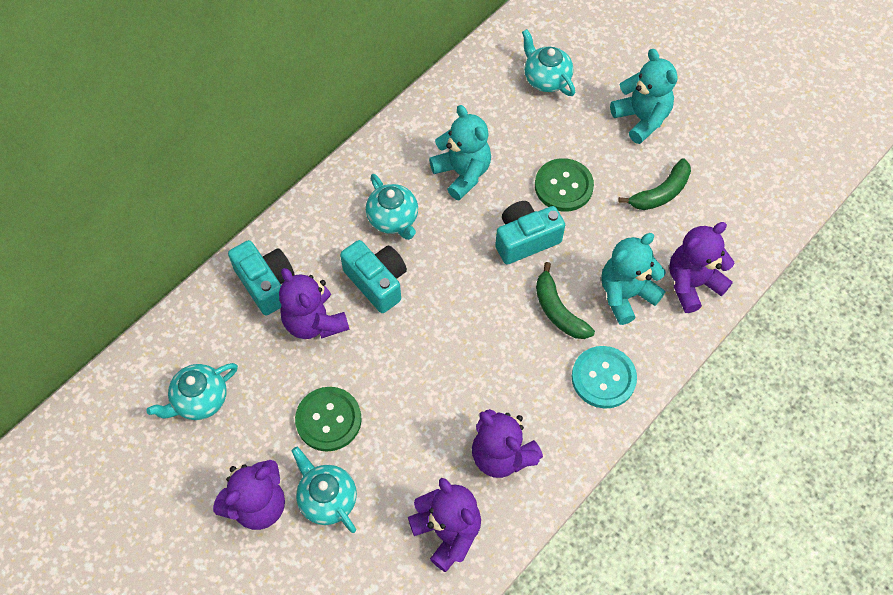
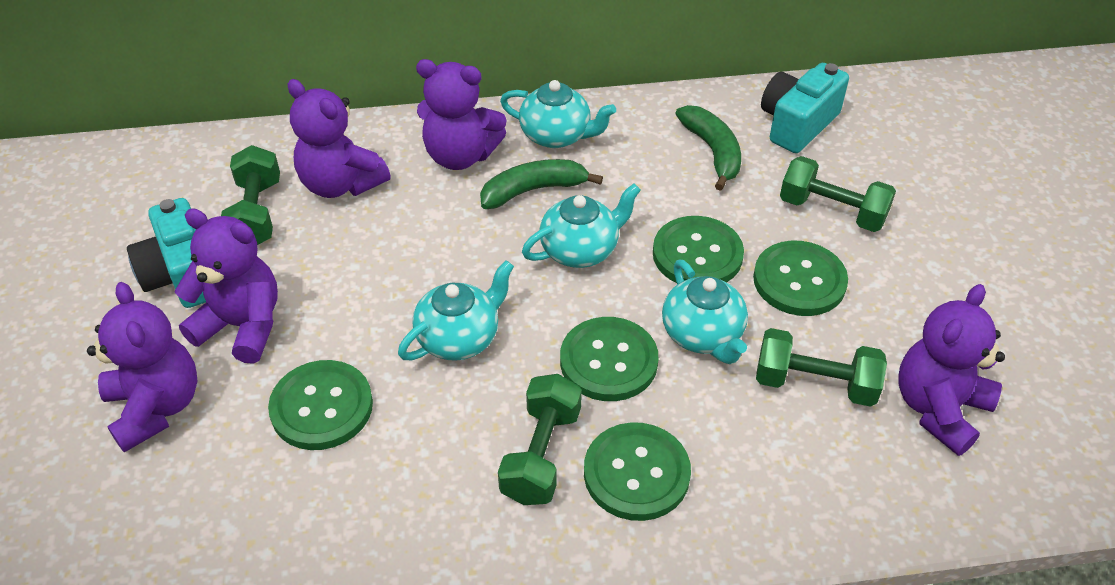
green button: 2 -> 5
green dumbbell: 0 -> 4
turquoise button: 1 -> 0
turquoise camera: 3 -> 2
turquoise teddy bear: 3 -> 0

